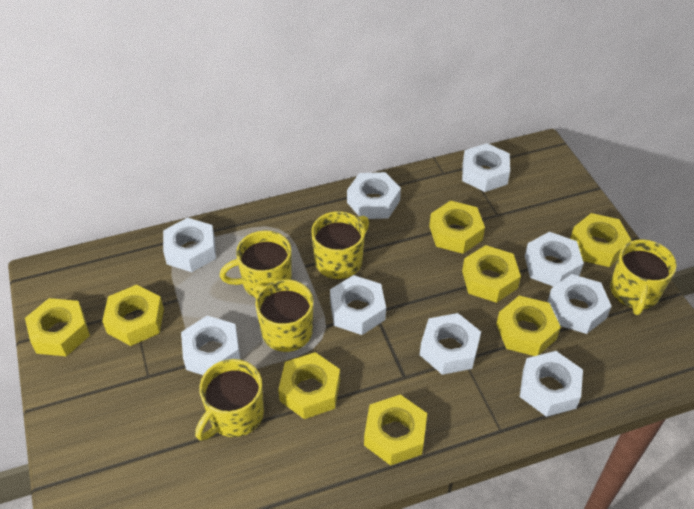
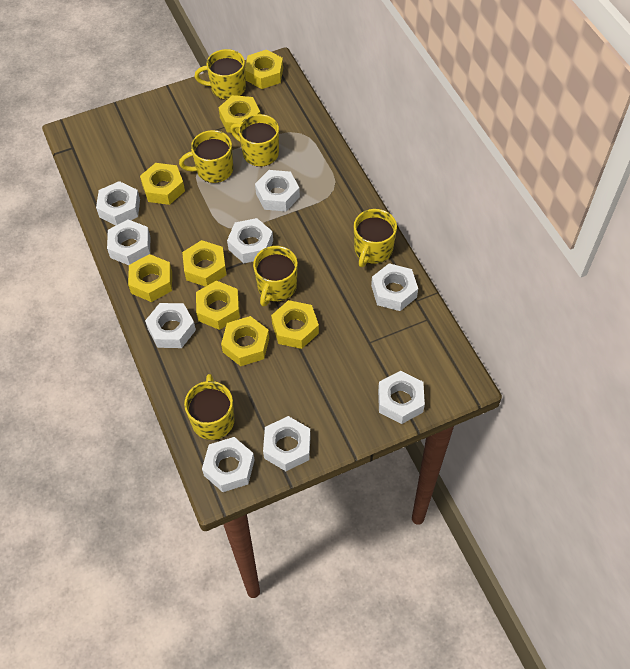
yellow mug: 5 -> 6

